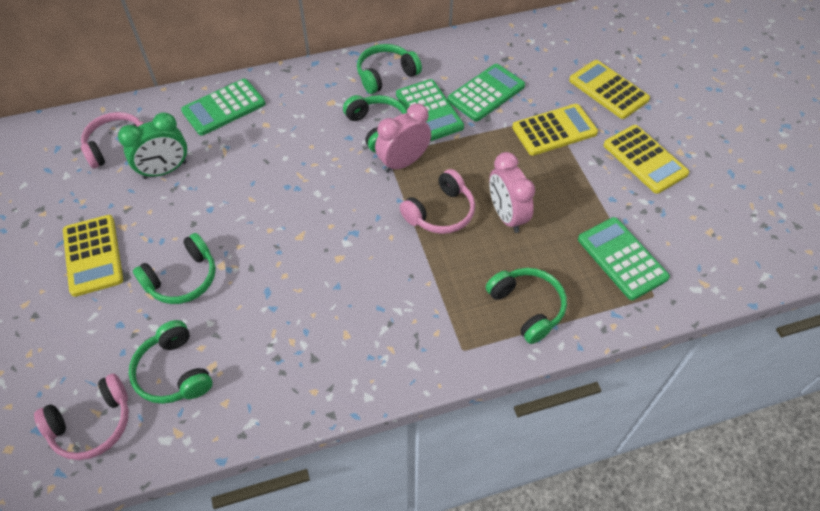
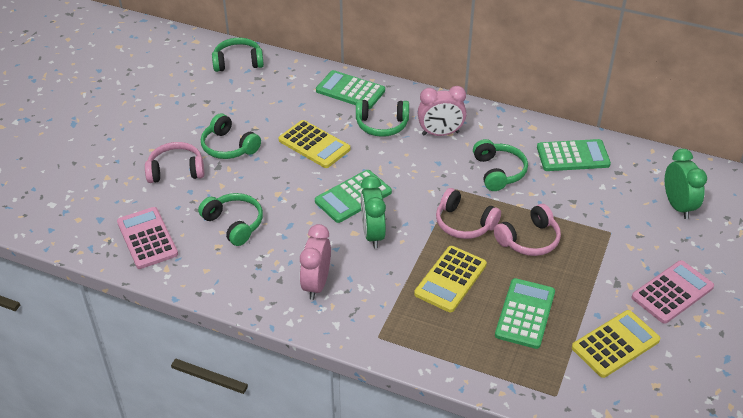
green clock: 1 -> 2
pink calculator: 0 -> 2
yellow calculator: 4 -> 3

